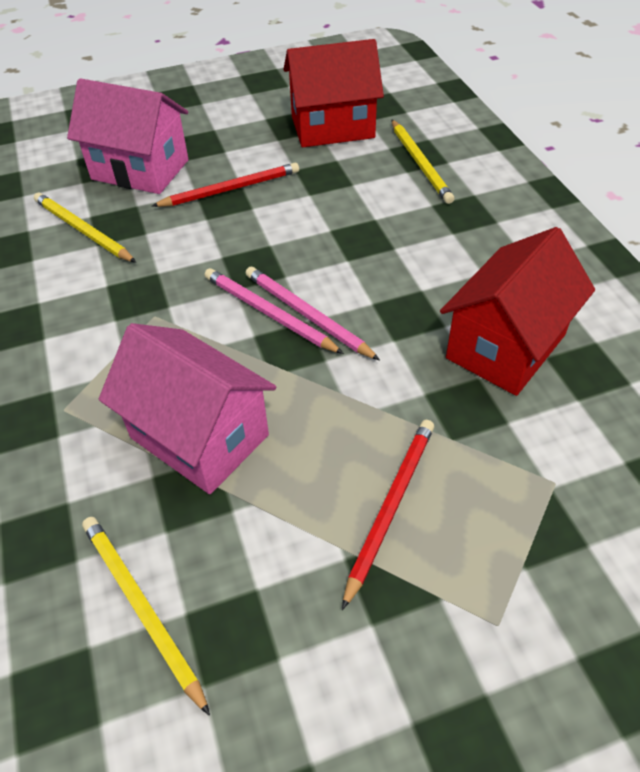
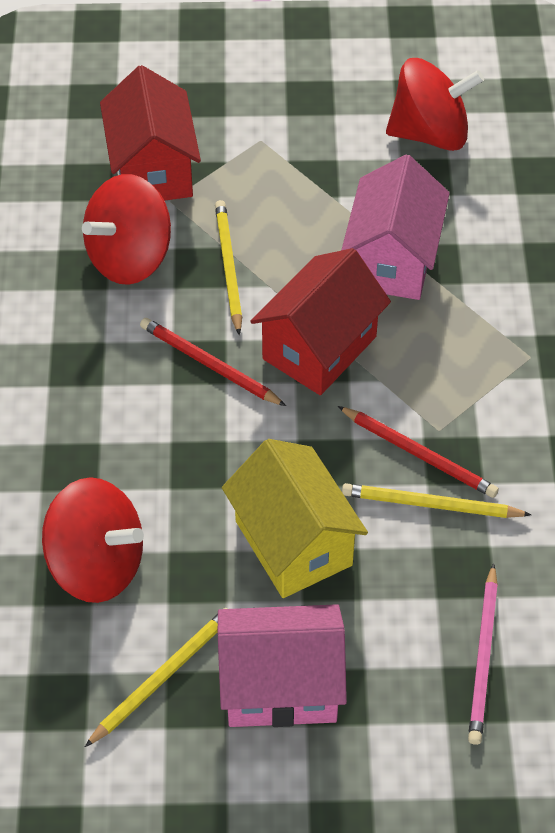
pink pencil: 2 -> 1
red spinning top: 0 -> 3
yellow house: 0 -> 1

